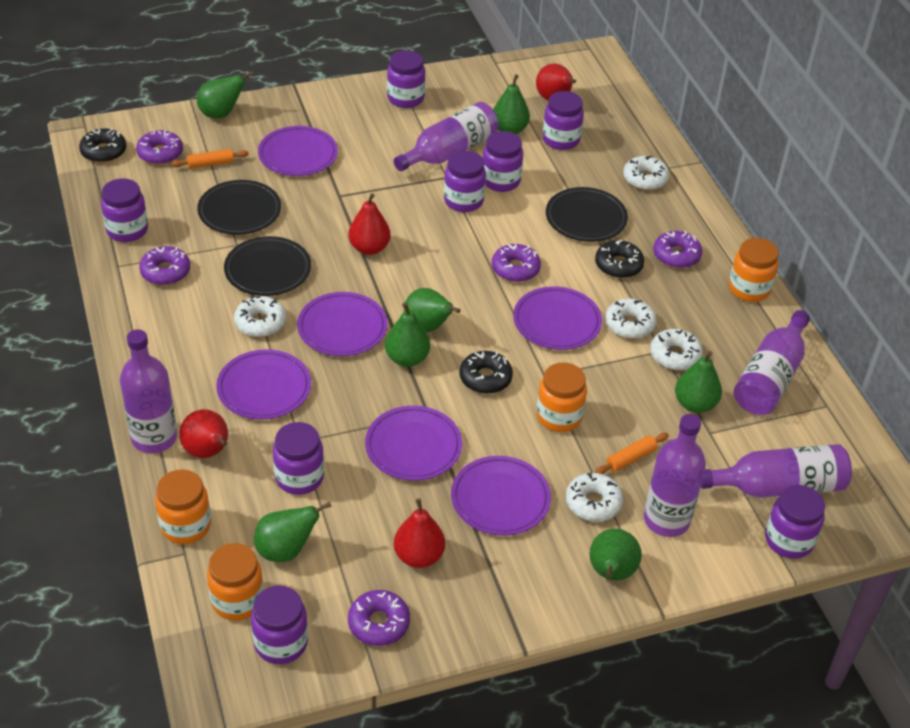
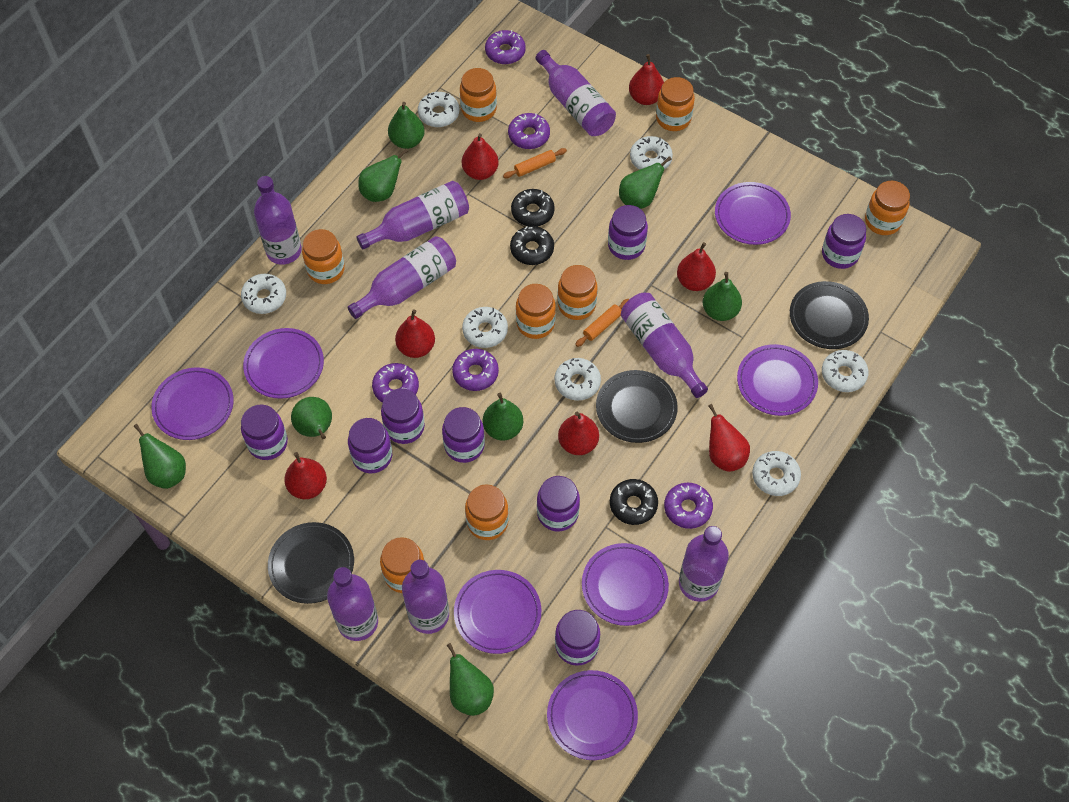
green pear: 7 -> 8
orange jar: 4 -> 8
purple bottle: 5 -> 8
purple plate: 6 -> 7
red pear: 4 -> 7
white donut: 5 -> 7

